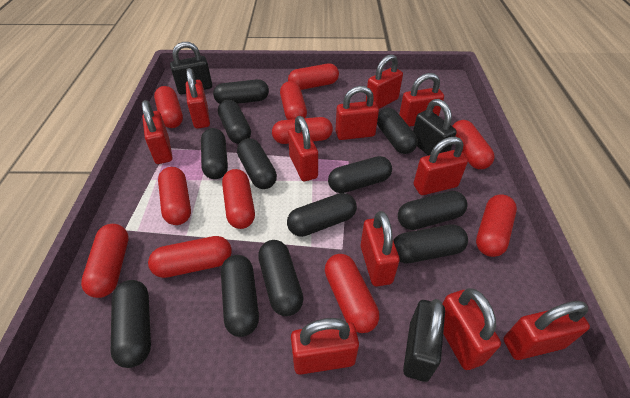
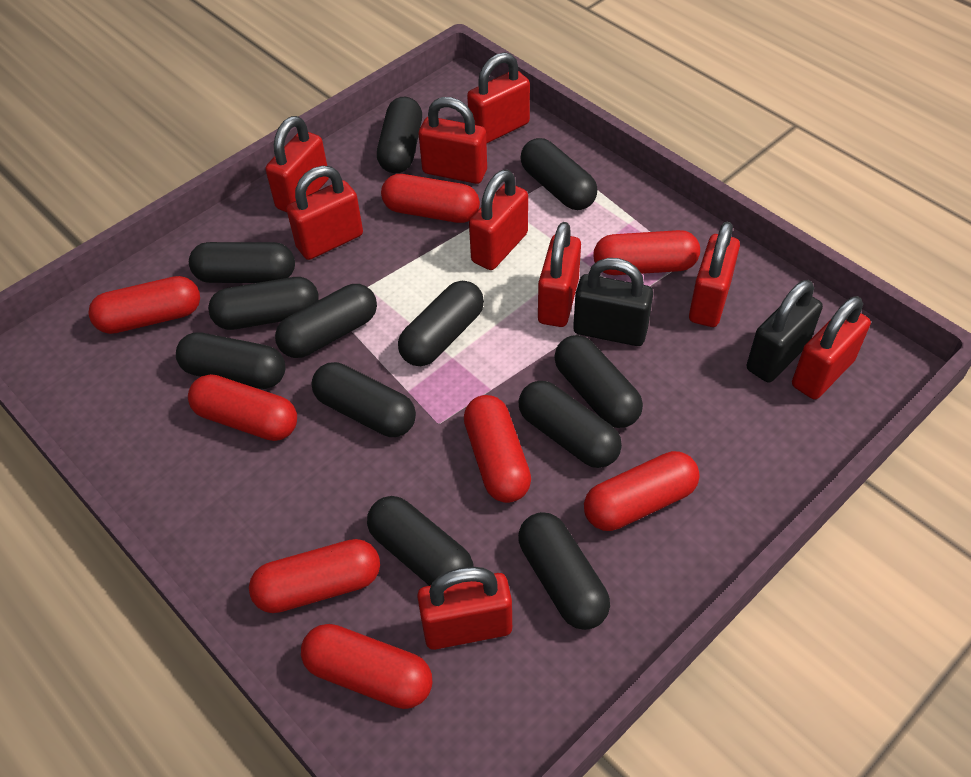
black padlock: 3 -> 2
red capsule: 11 -> 8
red padlock: 11 -> 9

